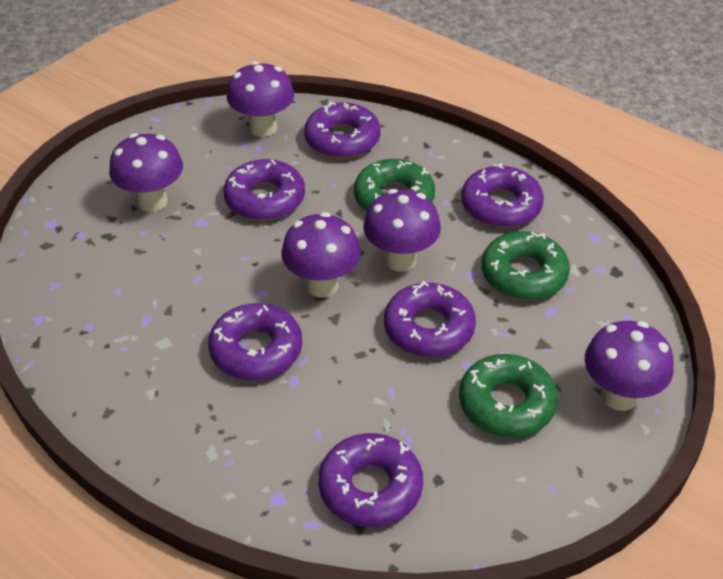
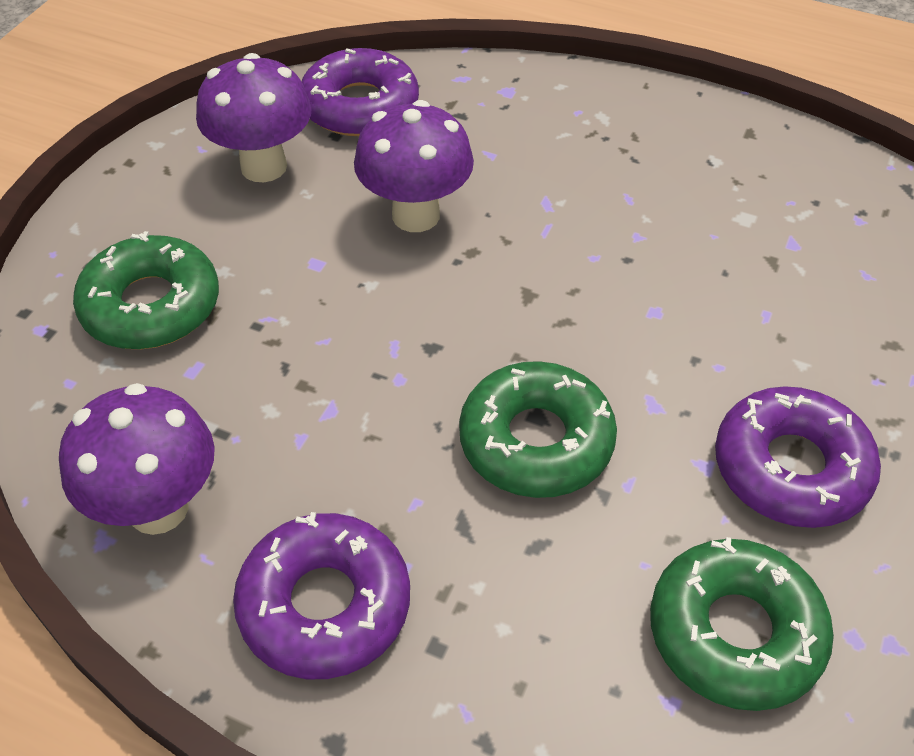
purple donut: 6 -> 3
purple mushroom: 5 -> 3

